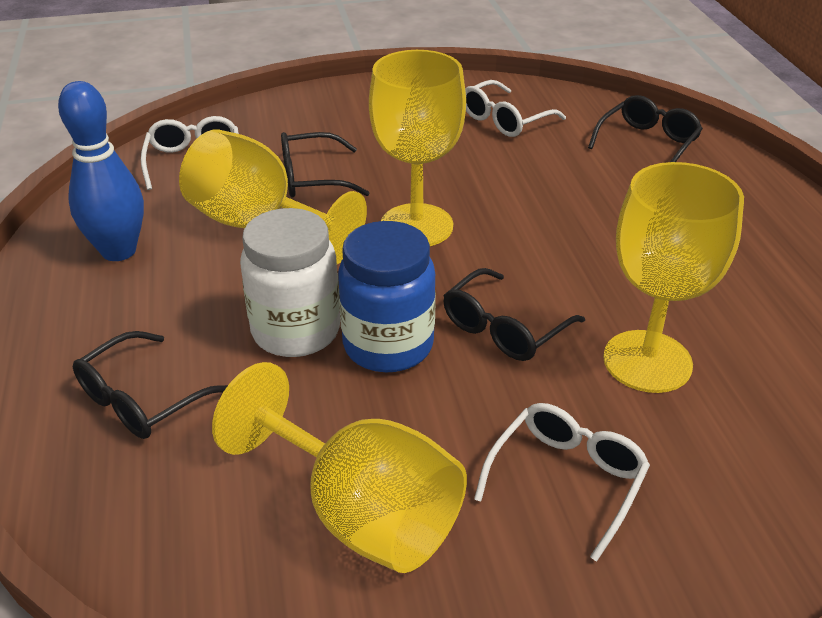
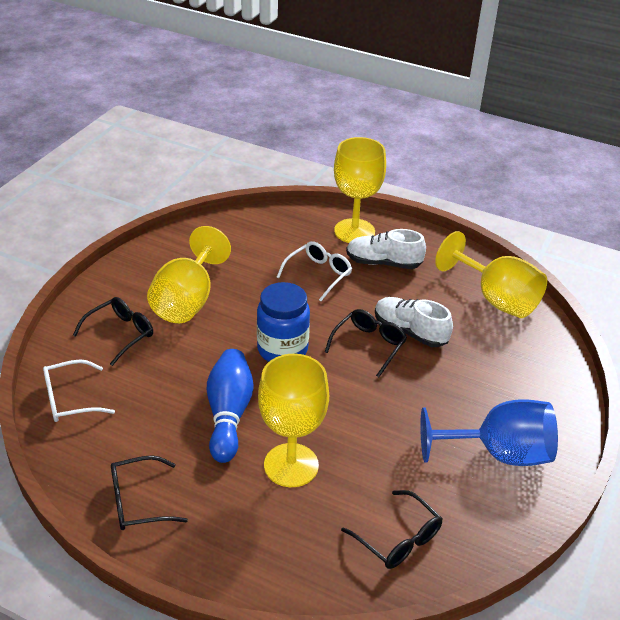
blue goblet: 0 -> 1
white glasses: 3 -> 2
white jar: 1 -> 0
white shoe: 0 -> 2

